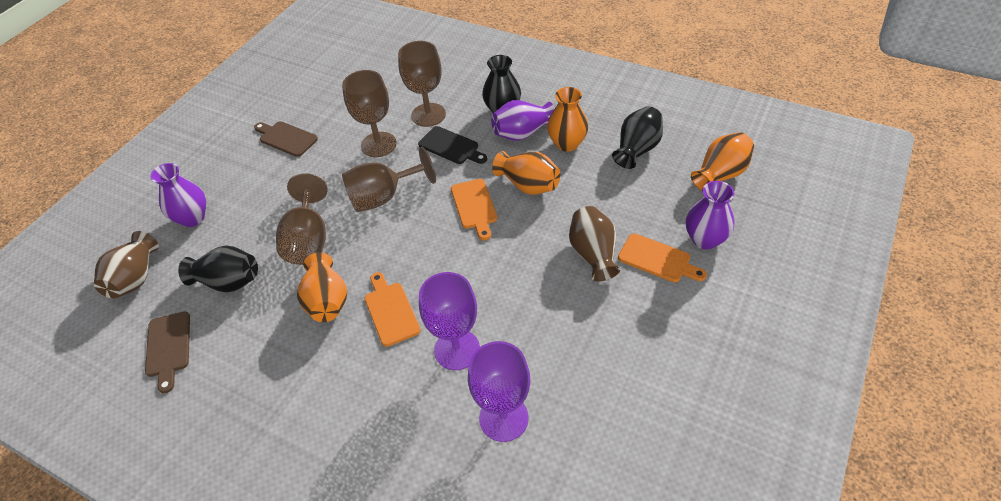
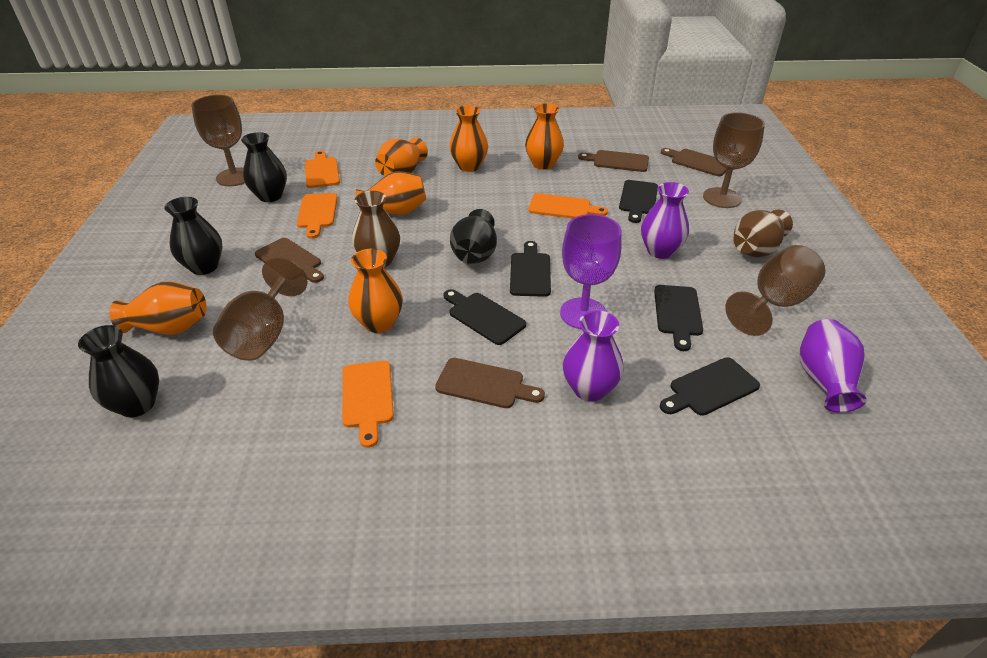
black cutting board: 1 -> 5
black vase: 3 -> 4
brown cutting board: 2 -> 4
orange cutting board: 3 -> 4
orange vase: 4 -> 6
purple goblet: 2 -> 1

